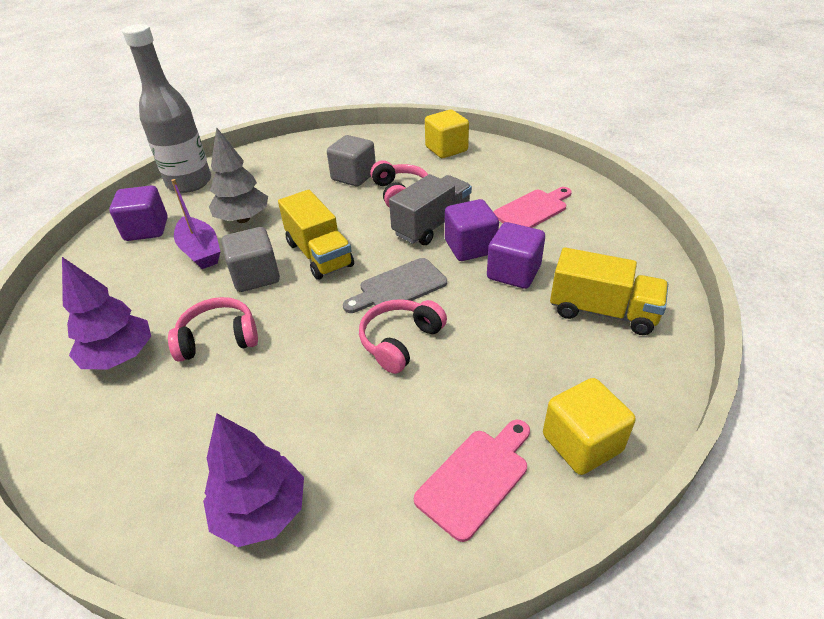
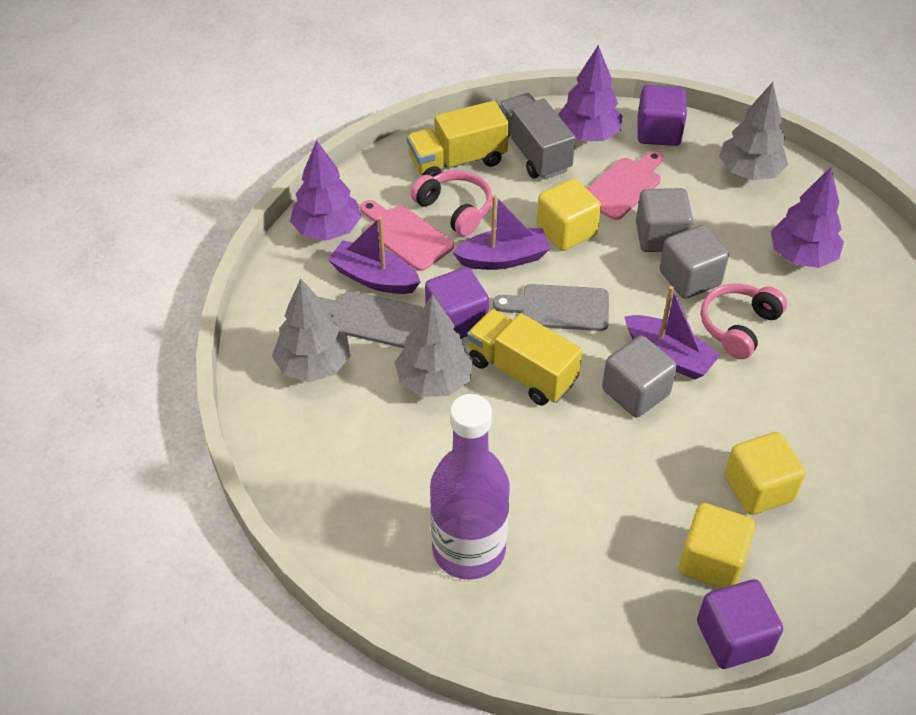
grey bottle: 1 -> 0
grey cube: 2 -> 3
grey cutting board: 1 -> 2
grey tree: 1 -> 3
pink headphones: 3 -> 2
purple boat: 1 -> 3
purple bottle: 0 -> 1
purple tree: 2 -> 3
yellow cube: 2 -> 3

